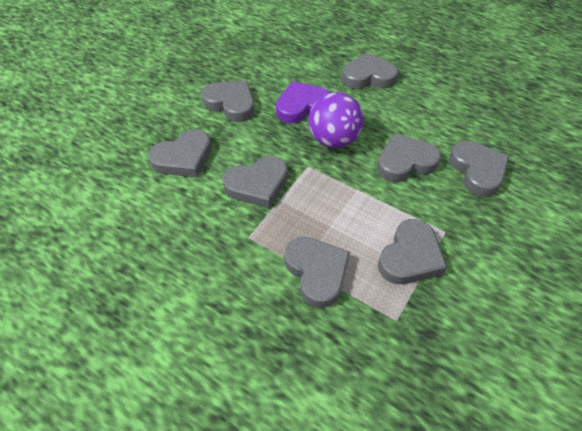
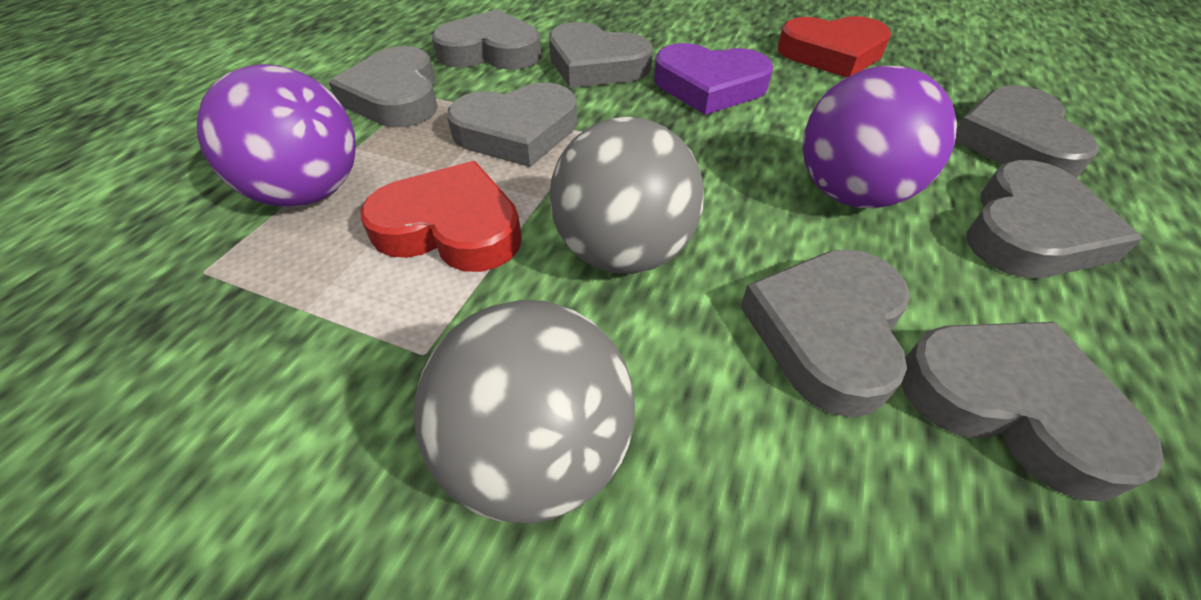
grey ball: 0 -> 2
purple ball: 1 -> 2
red heart: 0 -> 2

